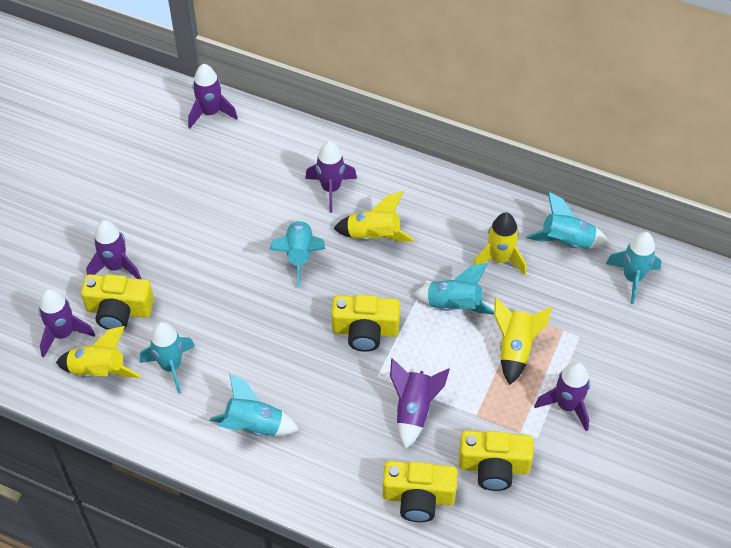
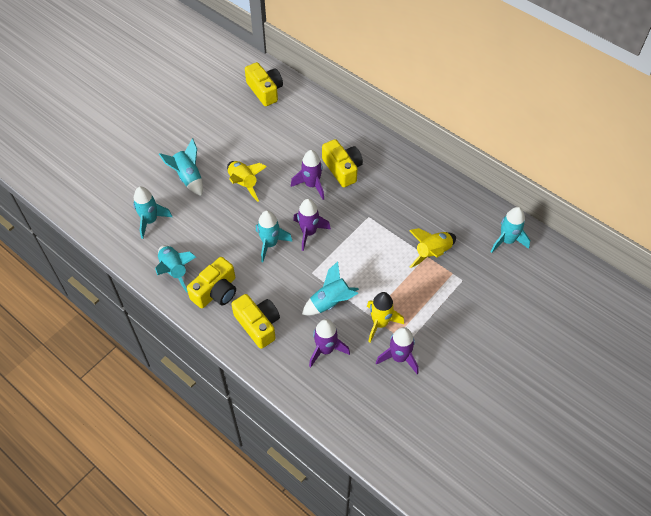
purple rocket: 6 -> 4
yellow rocket: 4 -> 3

